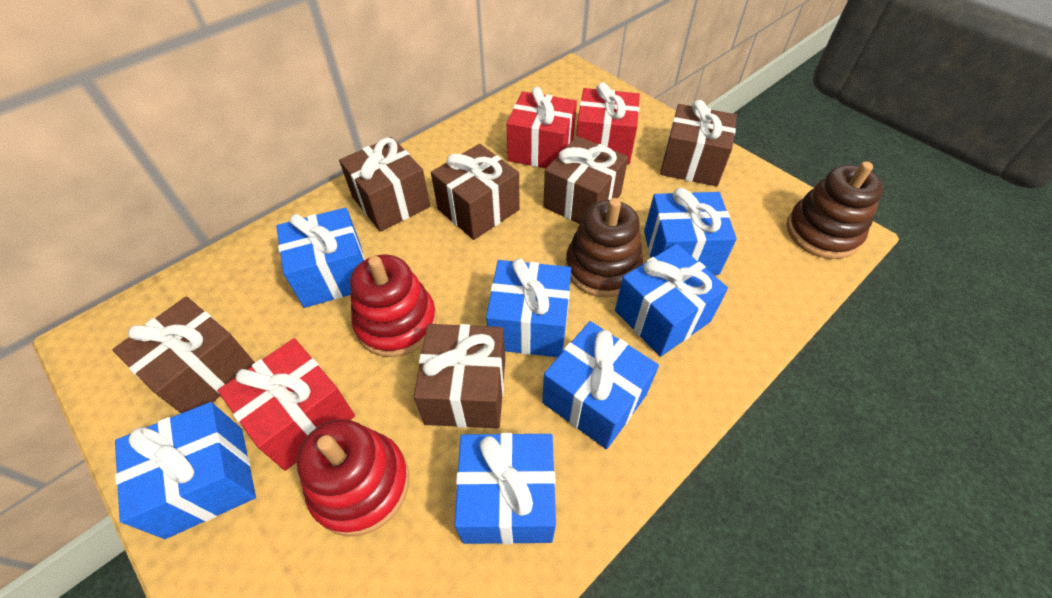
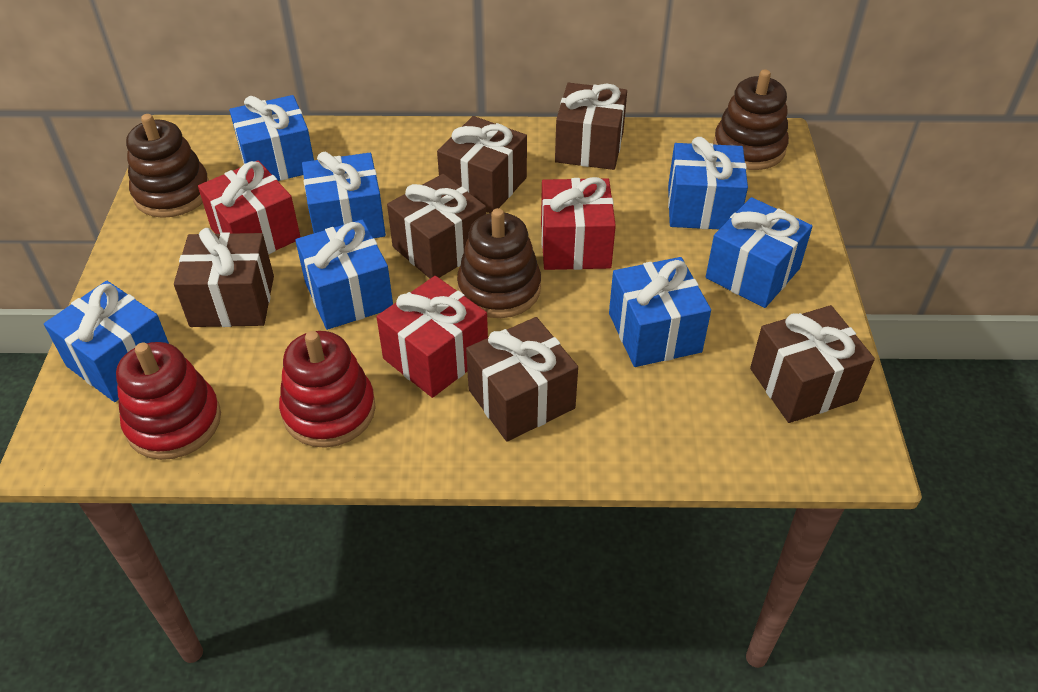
brown stacking toy: 2 -> 3

